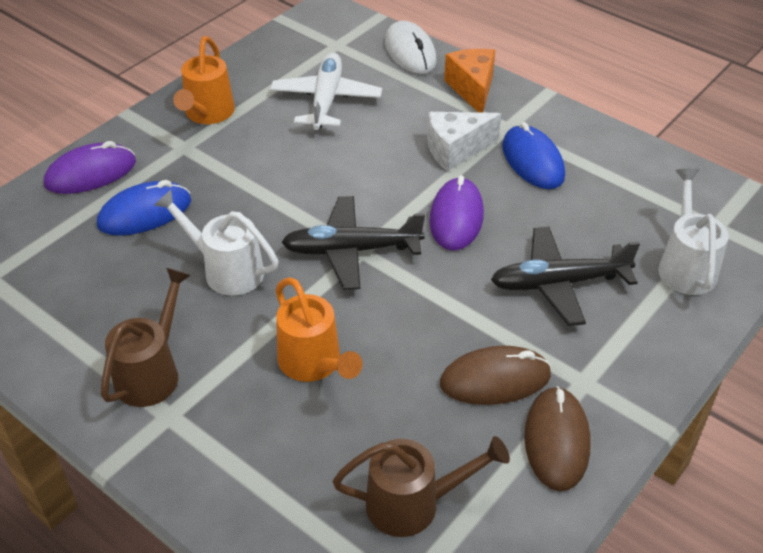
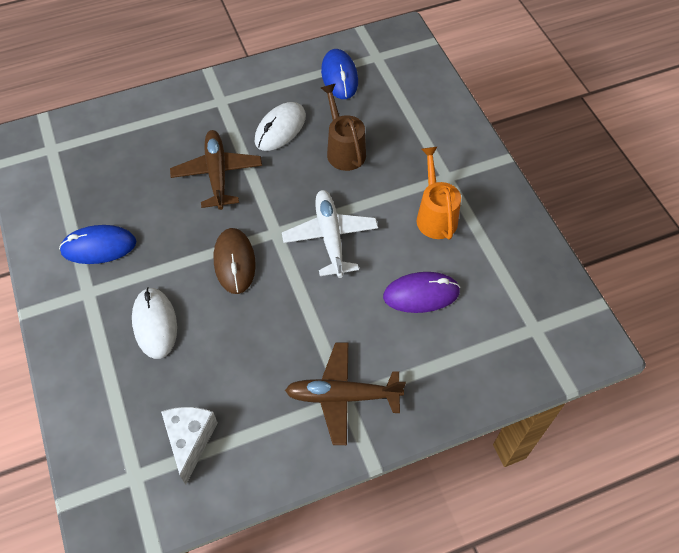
black plane: 2 -> 0
brown mouse: 2 -> 1
brown plane: 0 -> 2
brown watering can: 2 -> 1
orange cheese: 1 -> 0
orange watering can: 2 -> 1
purple mouse: 2 -> 1
white mouse: 1 -> 2
white watering can: 2 -> 0

